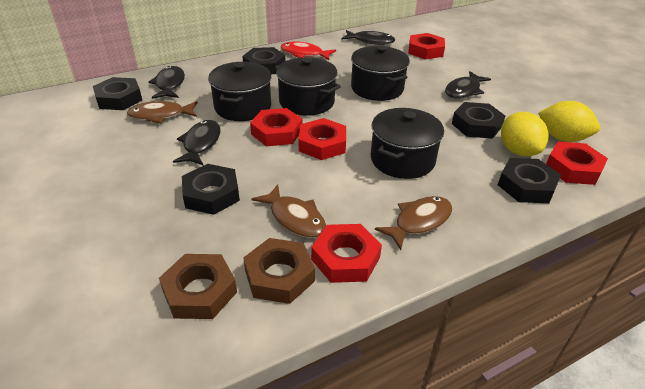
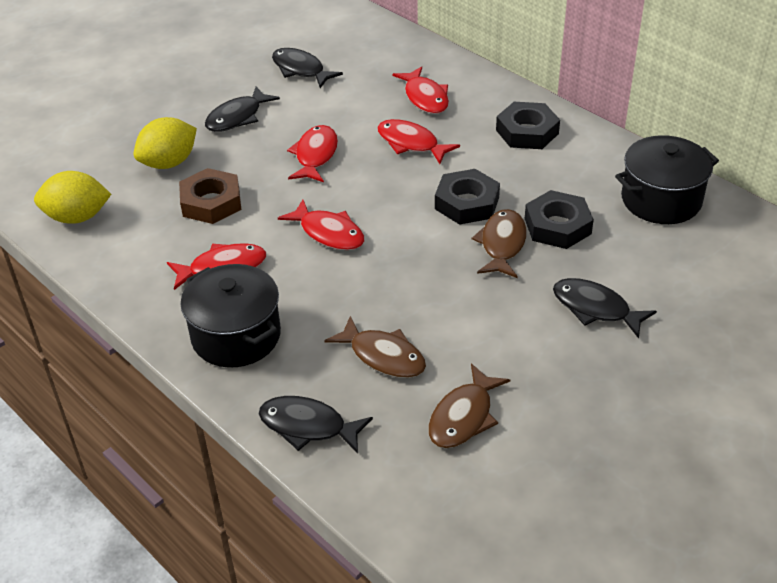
black nut: 5 -> 3
black pot: 4 -> 2
brown nut: 2 -> 1
red fish: 1 -> 5
red nut: 5 -> 0

